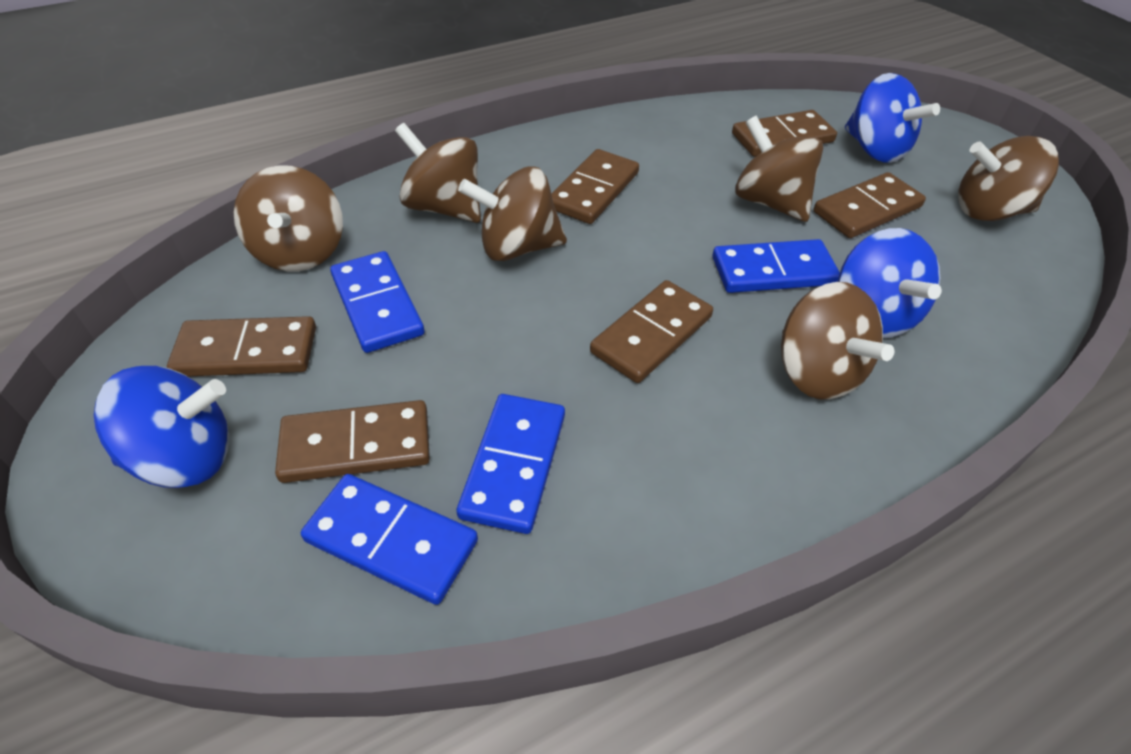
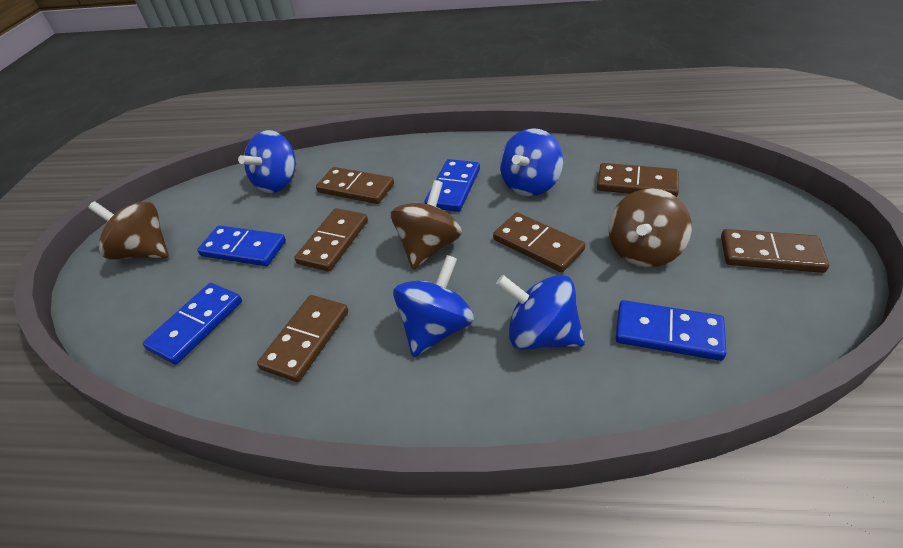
blue spinning top: 3 -> 4
brown spinning top: 6 -> 3

